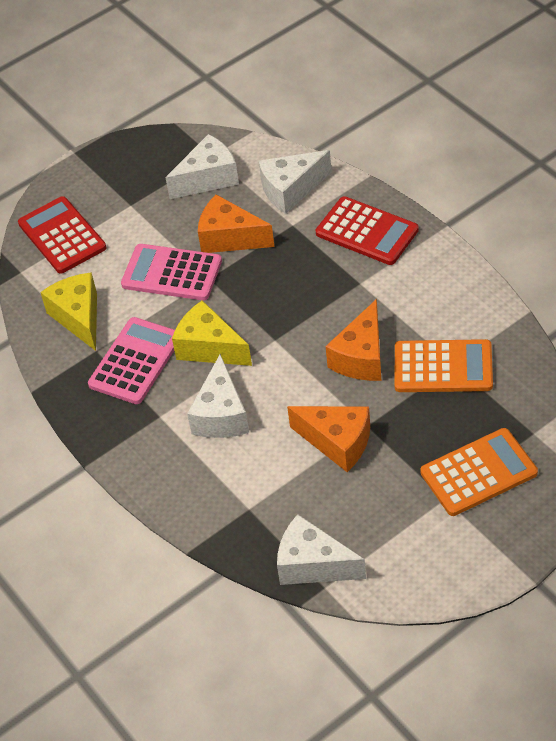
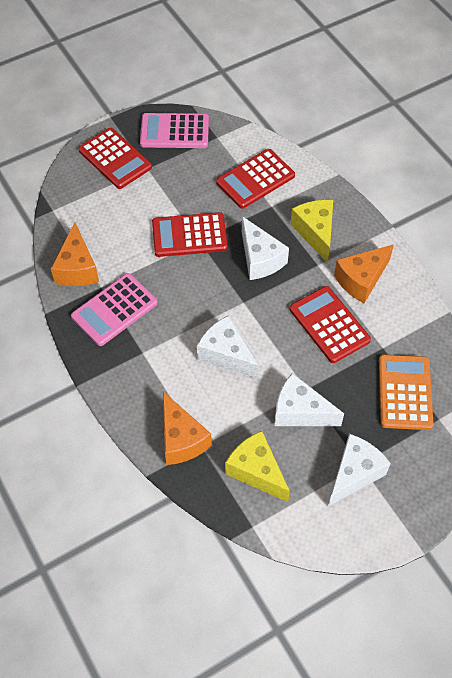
orange calculator: 2 -> 1
red calculator: 2 -> 4

